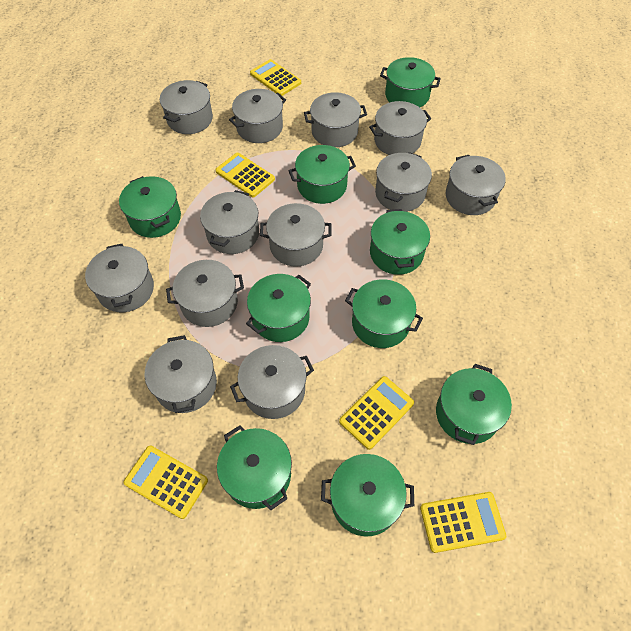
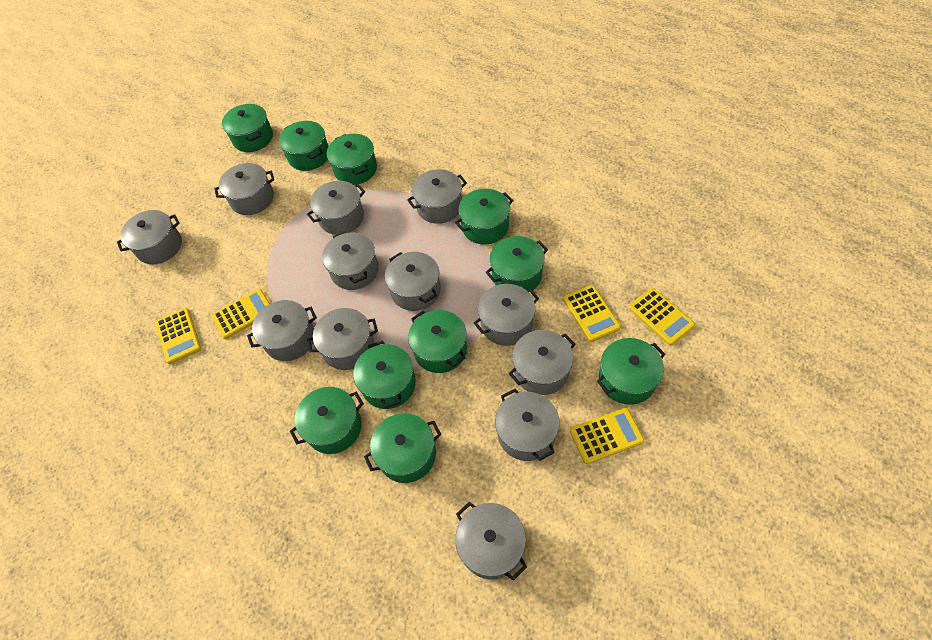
green pot: 9 -> 10

